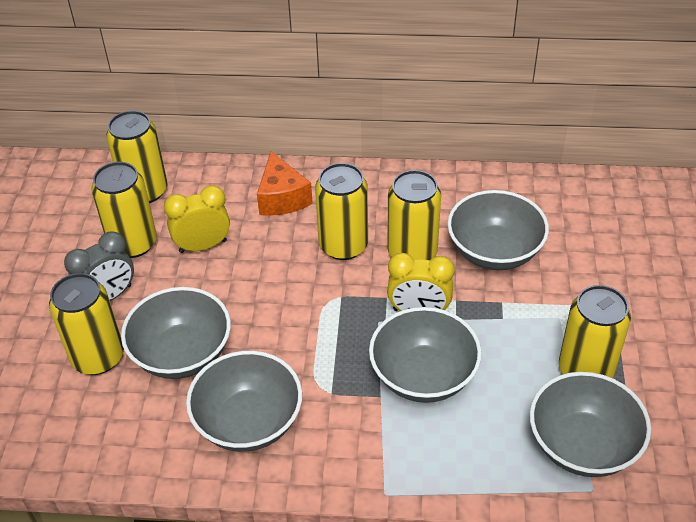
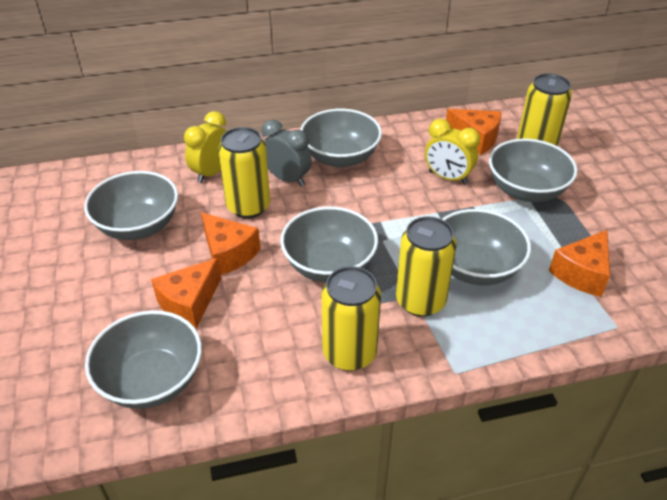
grey bowl: 5 -> 6
orange cheese: 1 -> 4
yellow can: 6 -> 4

